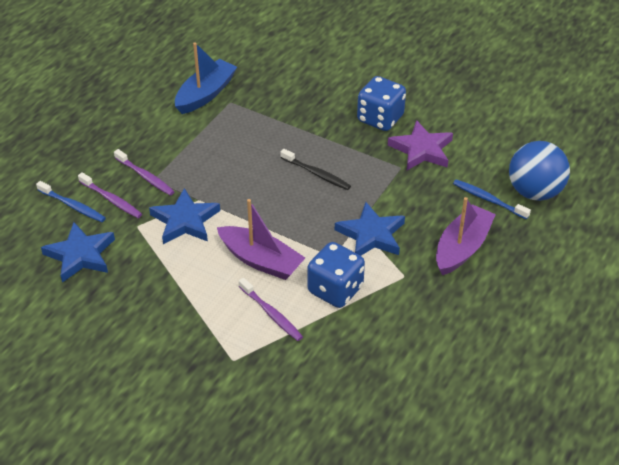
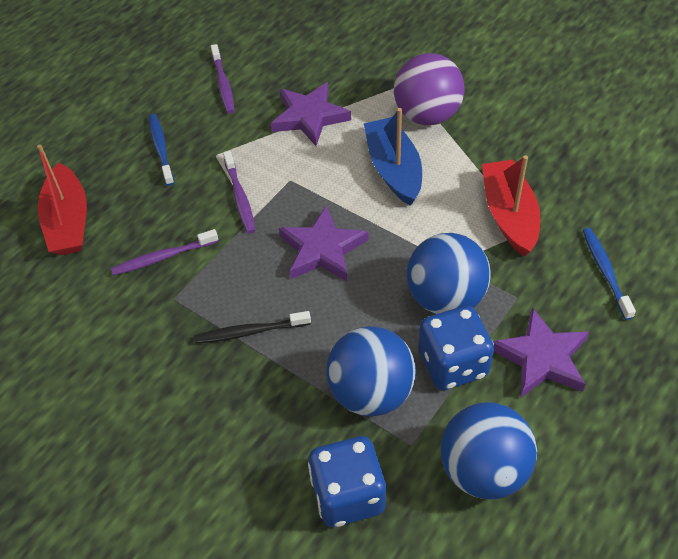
blue ball: 1 -> 3
blue star: 3 -> 0
purple ball: 0 -> 1
purple boat: 2 -> 0
purple star: 1 -> 3
red boat: 0 -> 2

